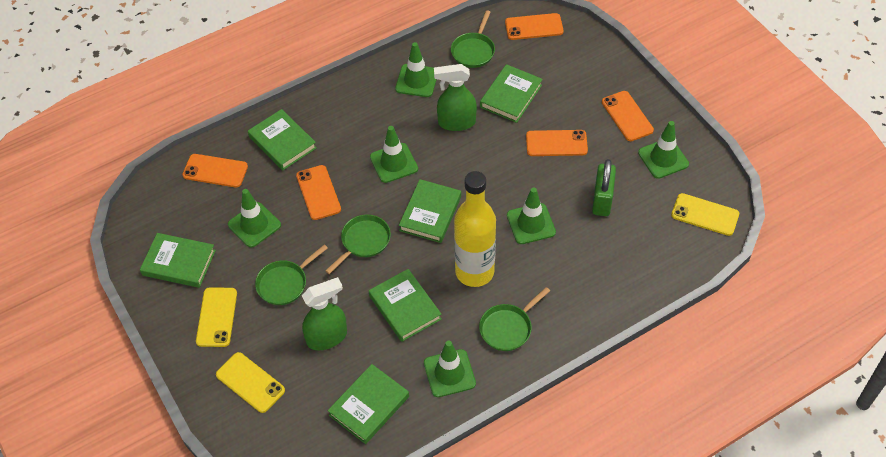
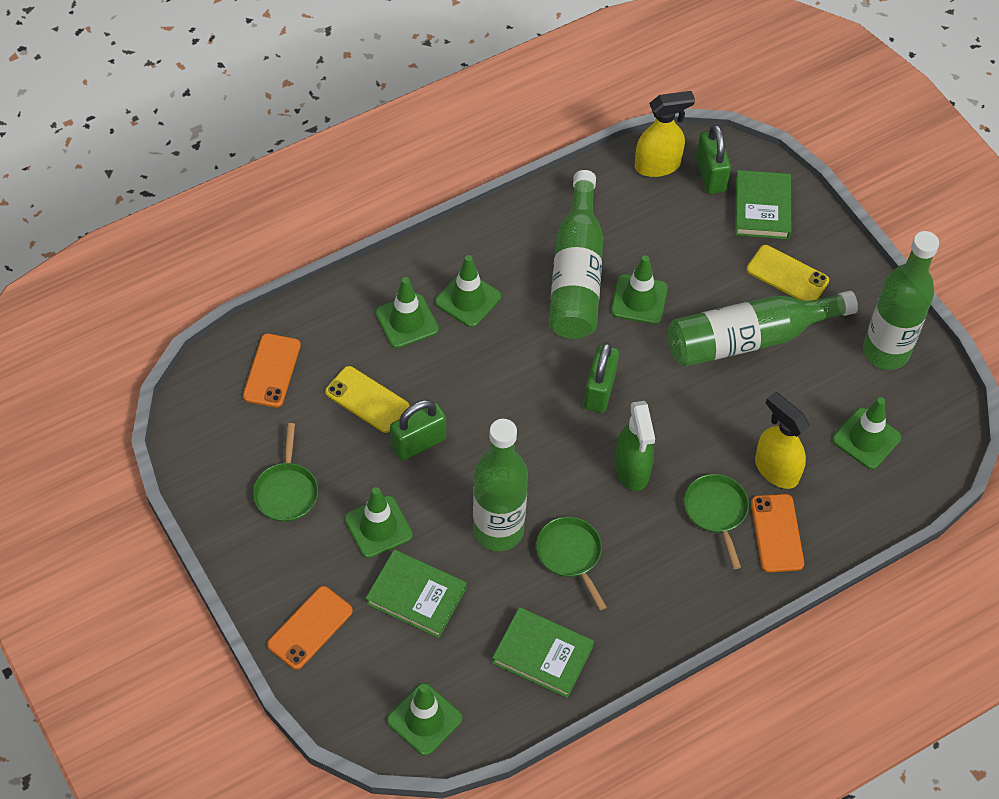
green book: 6 -> 3
green bottle: 0 -> 4
green padlock: 1 -> 3
green pan: 4 -> 3
green spray bottle: 2 -> 1
orange phone: 5 -> 3
yellow bottle: 1 -> 0
yellow phone: 3 -> 2
yellow spray bottle: 0 -> 2

